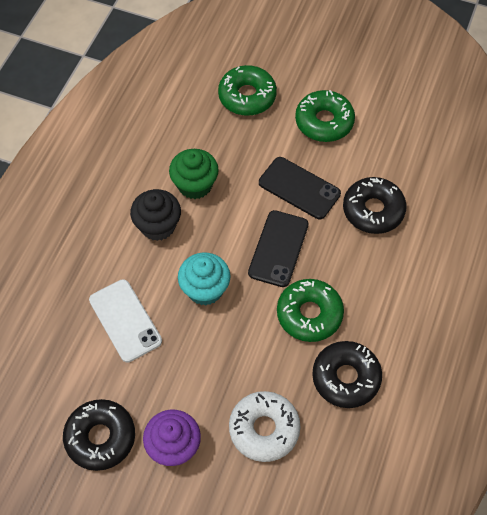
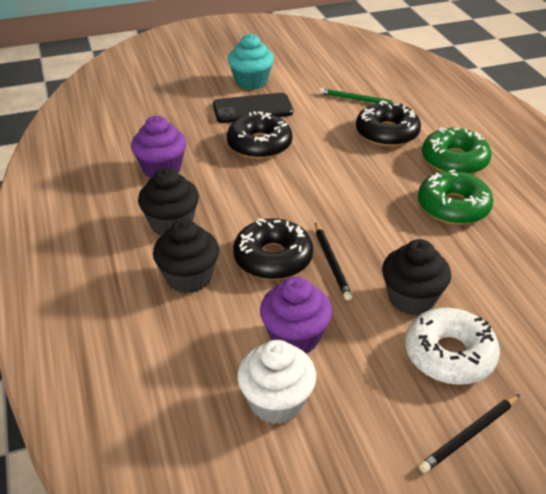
black cupcake: 1 -> 3
black pencil: 0 -> 2
black phone: 2 -> 1
green cupcake: 1 -> 0
green donut: 3 -> 2
green pencil: 0 -> 1
purple cupcake: 1 -> 2
white cupcake: 0 -> 1
white phone: 1 -> 0

